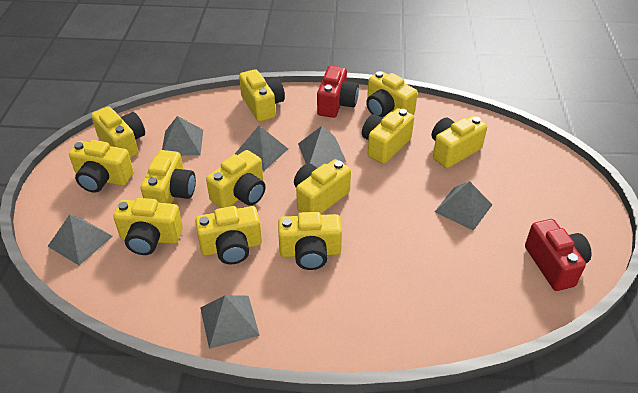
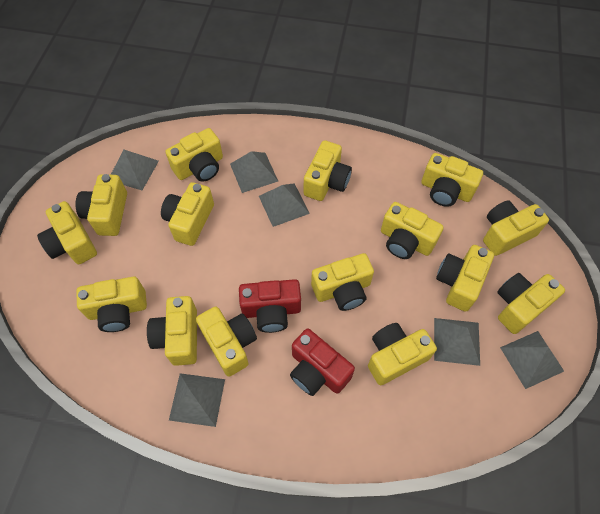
yellow camera: 12 -> 15

